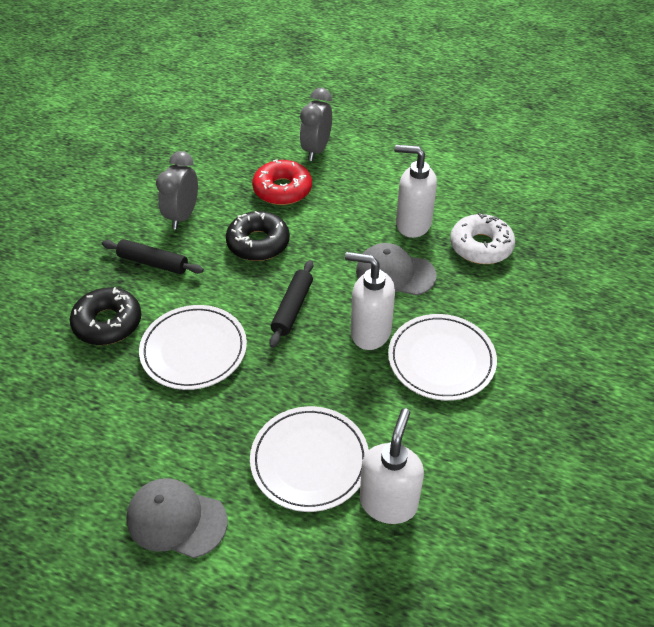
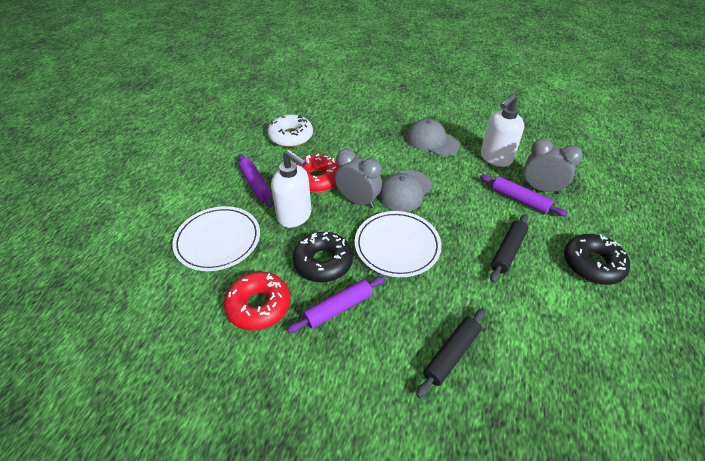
purple rolling pin: 0 -> 3
red donut: 1 -> 2
white plate: 3 -> 2
white soap dispenser: 3 -> 2

